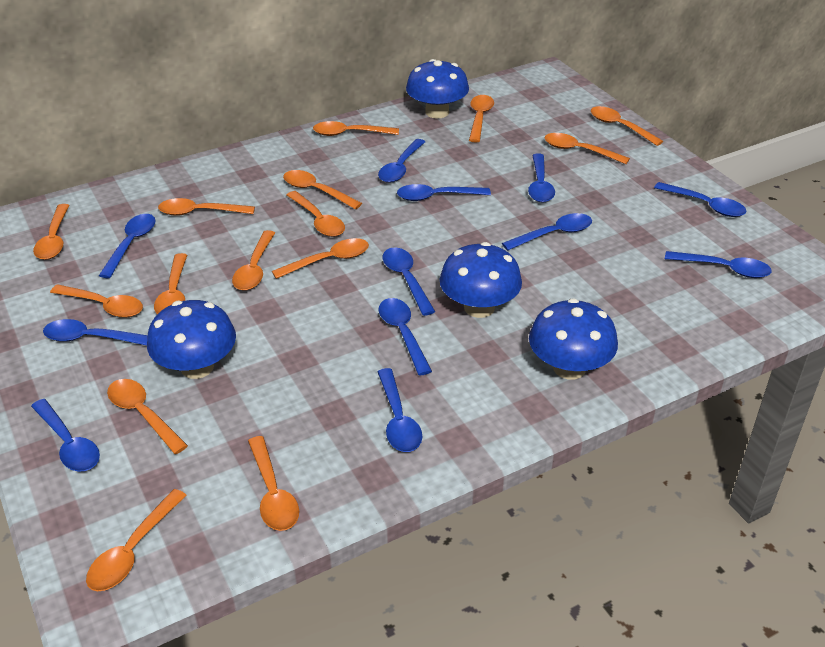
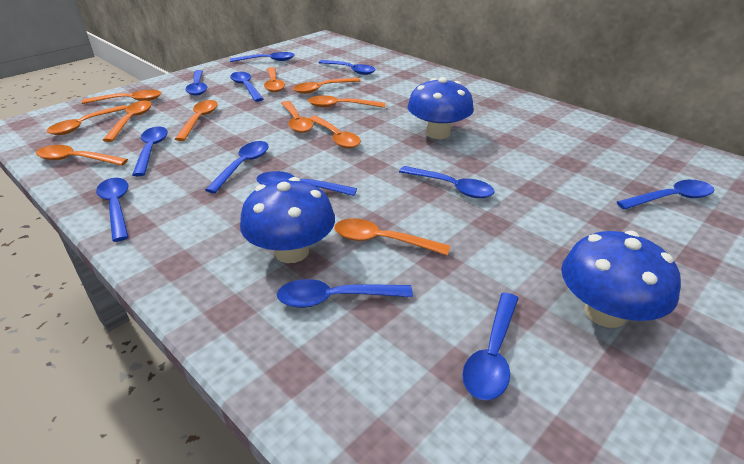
blue mushroom: 4 -> 3
orange spoon: 15 -> 11

